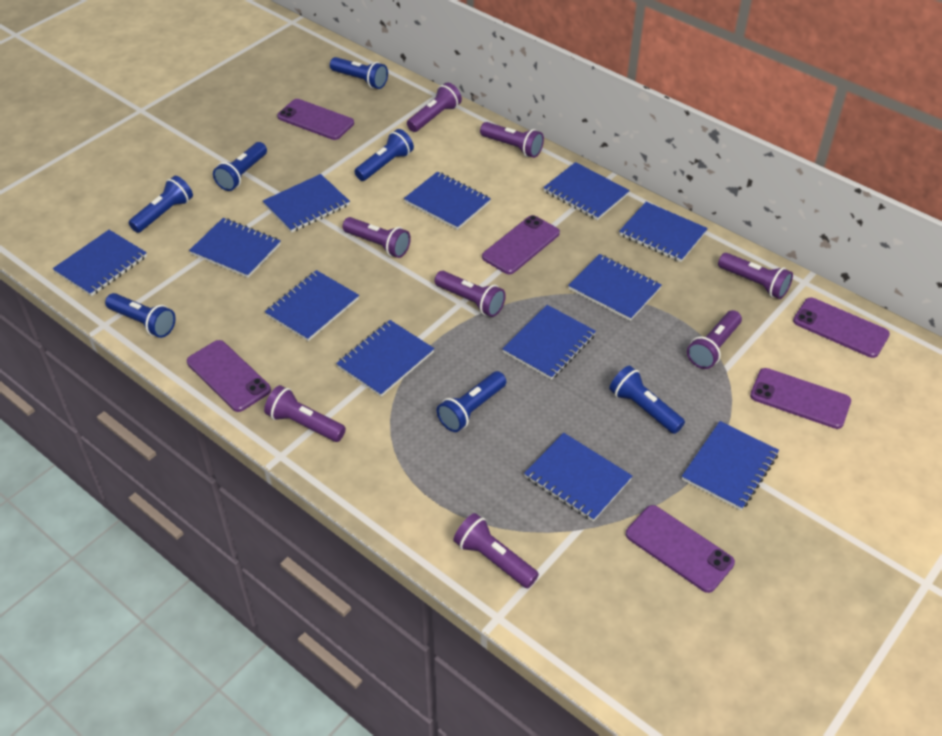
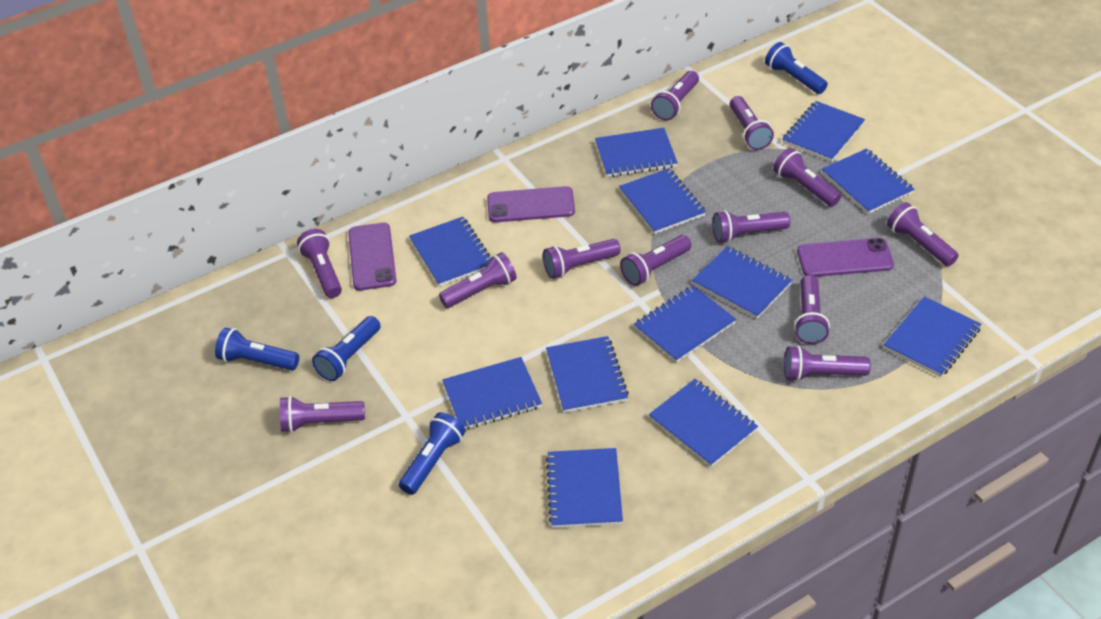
blue flashlight: 7 -> 4
purple flashlight: 8 -> 12
purple phone: 6 -> 3

